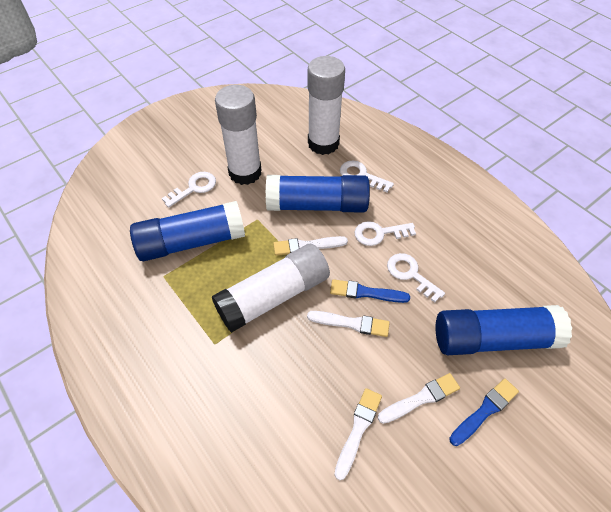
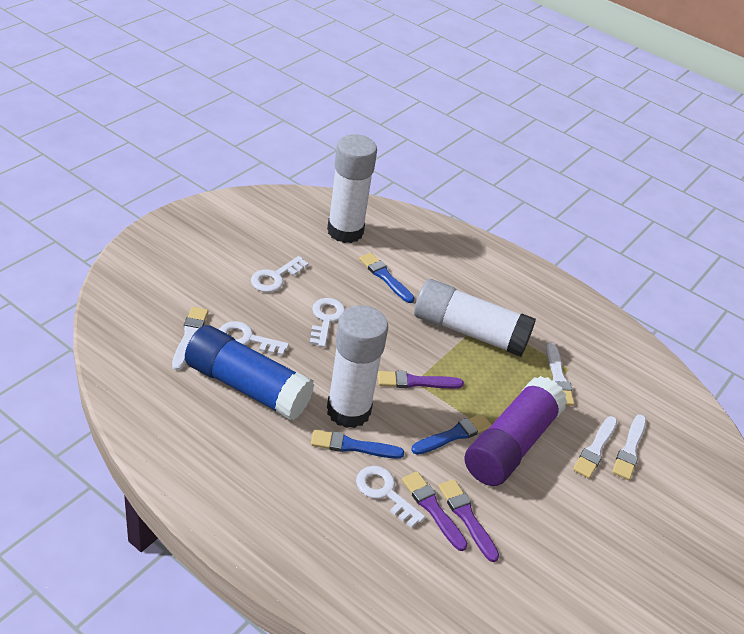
blue brush: 2 -> 3
blue glue stick: 3 -> 1
purple brush: 0 -> 3
purple glue stick: 0 -> 1

